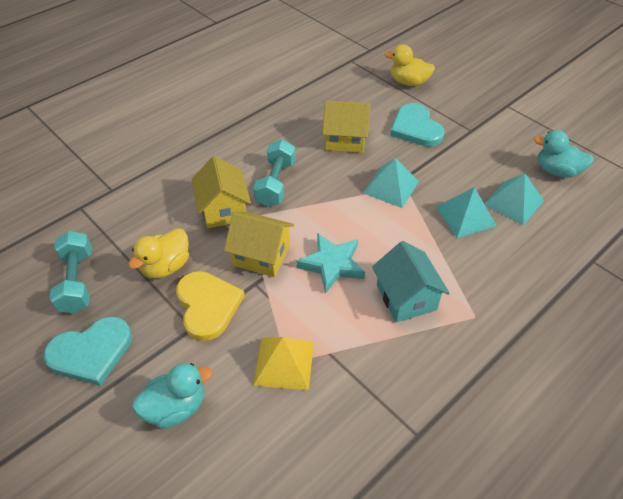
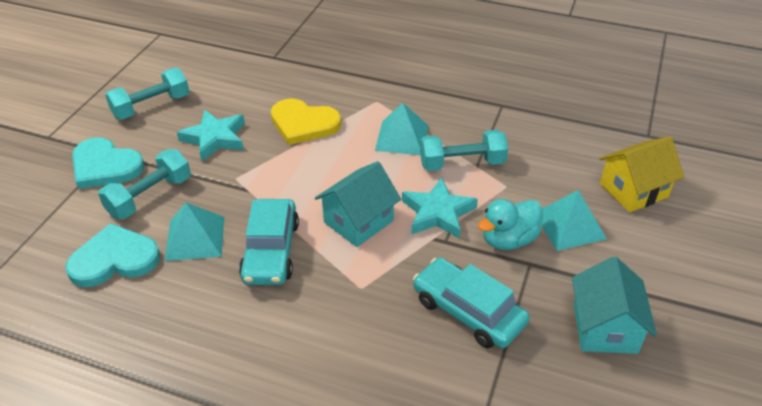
turquoise car: 0 -> 2
turquoise duck: 2 -> 1
turquoise dumbbell: 2 -> 3
turquoise house: 1 -> 2
turquoise star: 1 -> 2
yellow duck: 2 -> 0
yellow house: 3 -> 1
yellow pyramid: 1 -> 0

